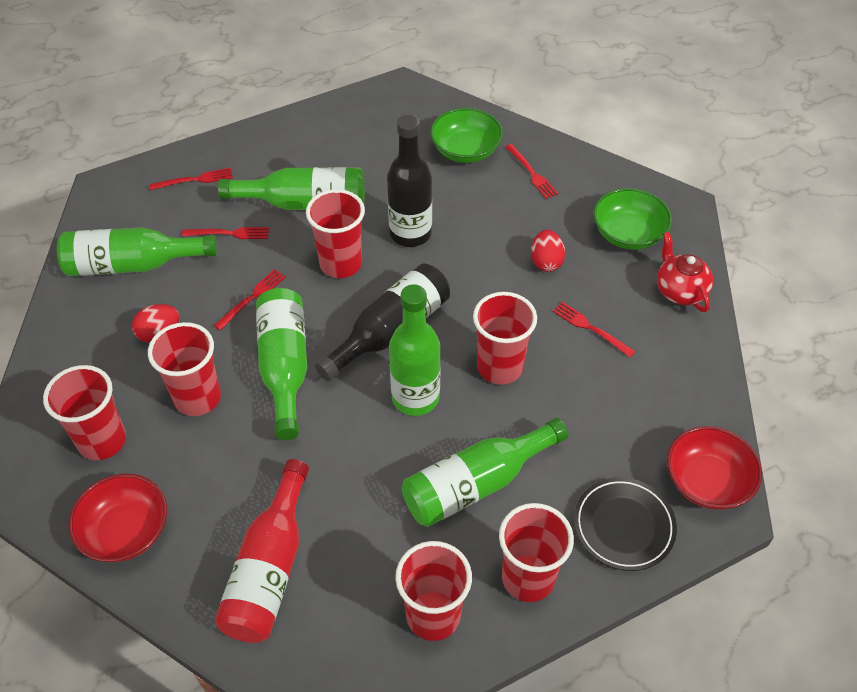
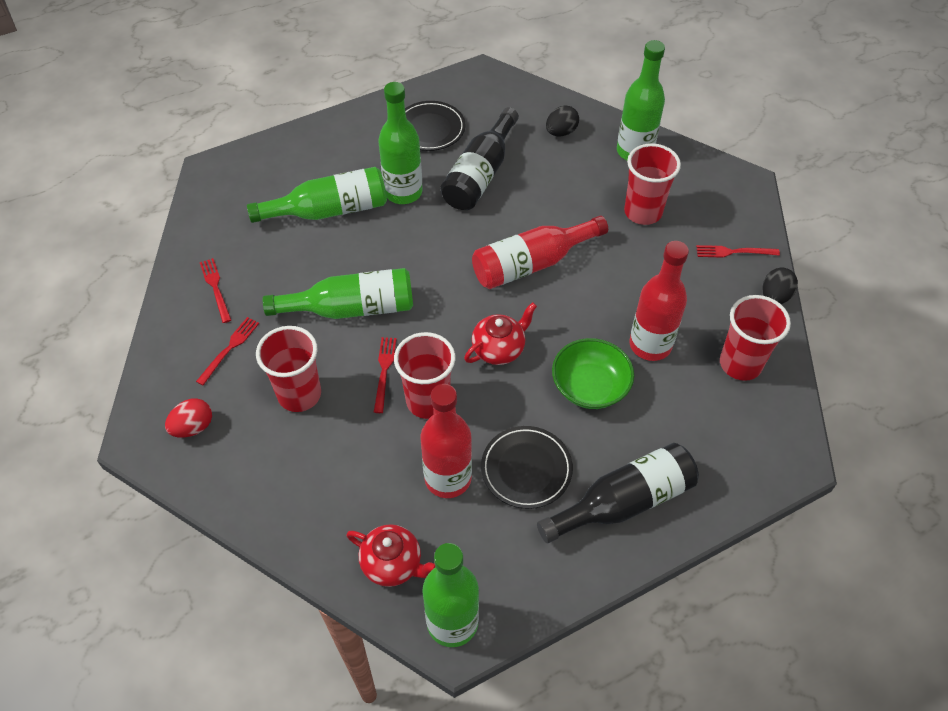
black egg: 0 -> 2
black plate: 1 -> 2
green bowl: 2 -> 1
red bottle: 1 -> 3
red bowl: 2 -> 0
red cup: 6 -> 4
red egg: 2 -> 1
red fork: 5 -> 4
red teapot: 1 -> 2

